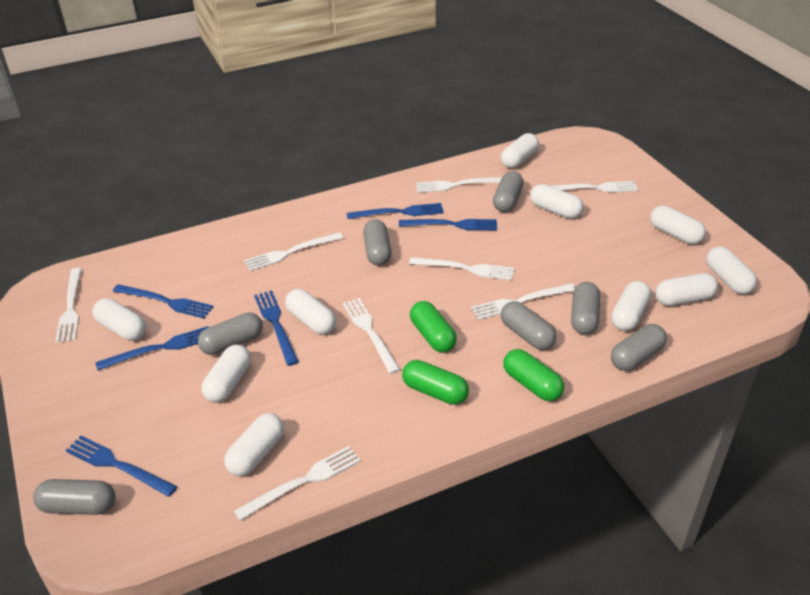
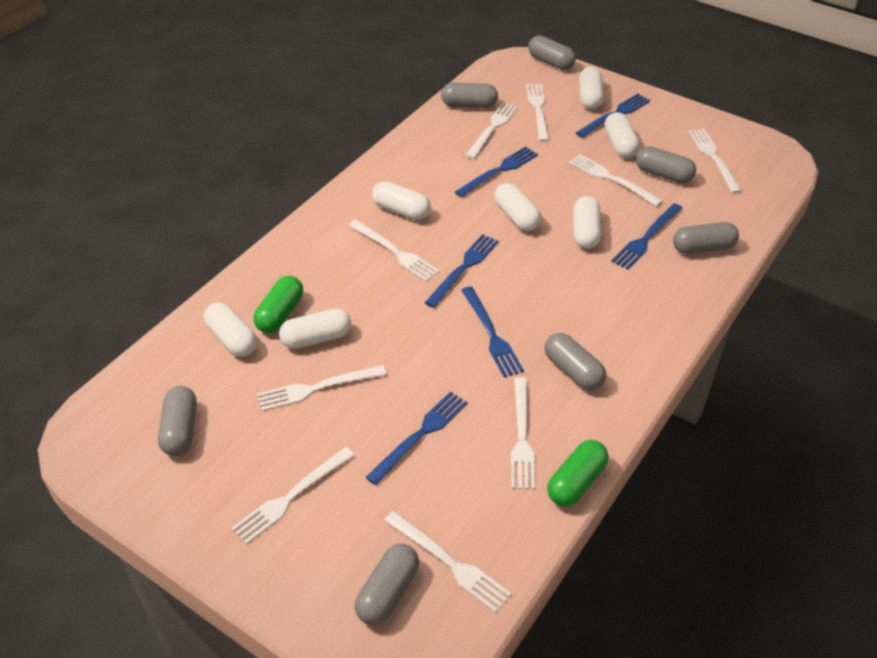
green capsule: 3 -> 2
white capsule: 10 -> 7
white fork: 8 -> 9

